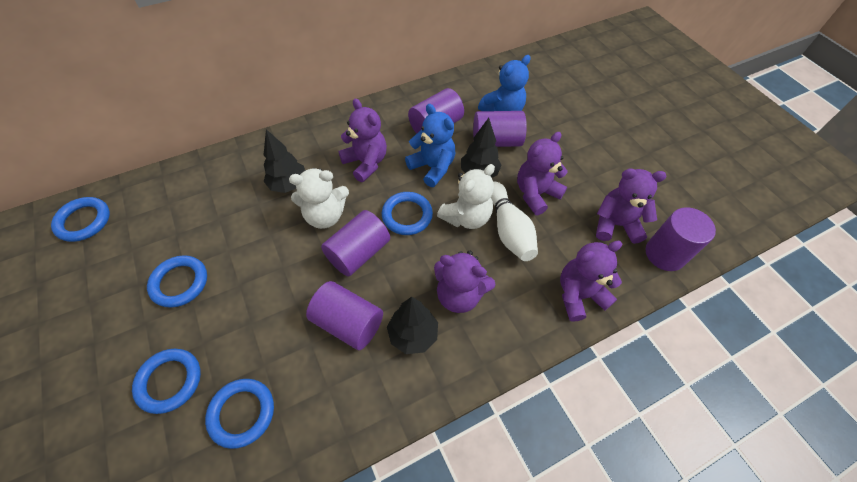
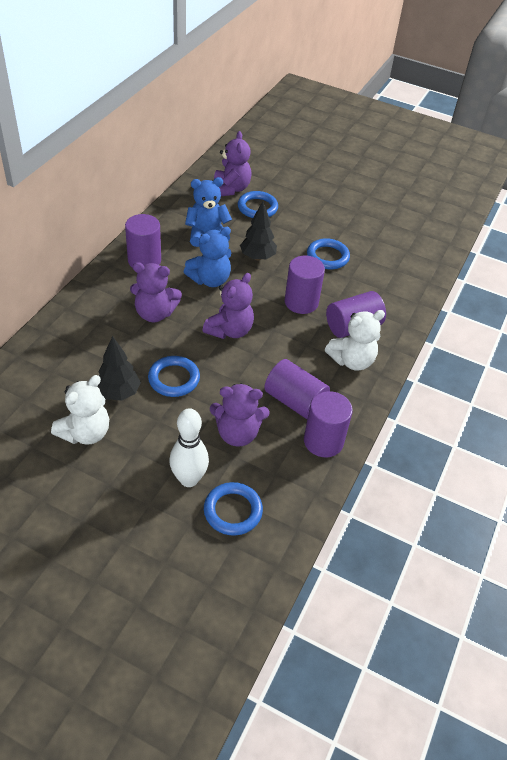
black tree: 3 -> 2
blue ring: 5 -> 4
purple teddy bear: 5 -> 4

